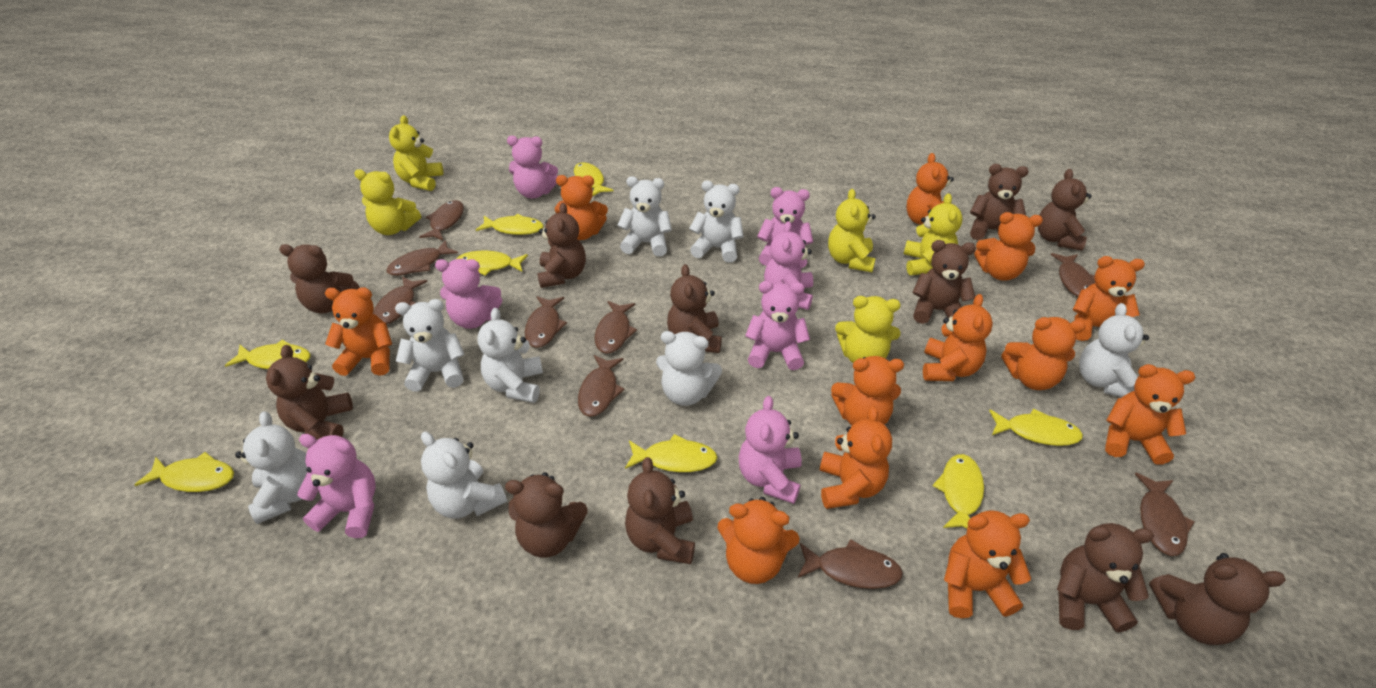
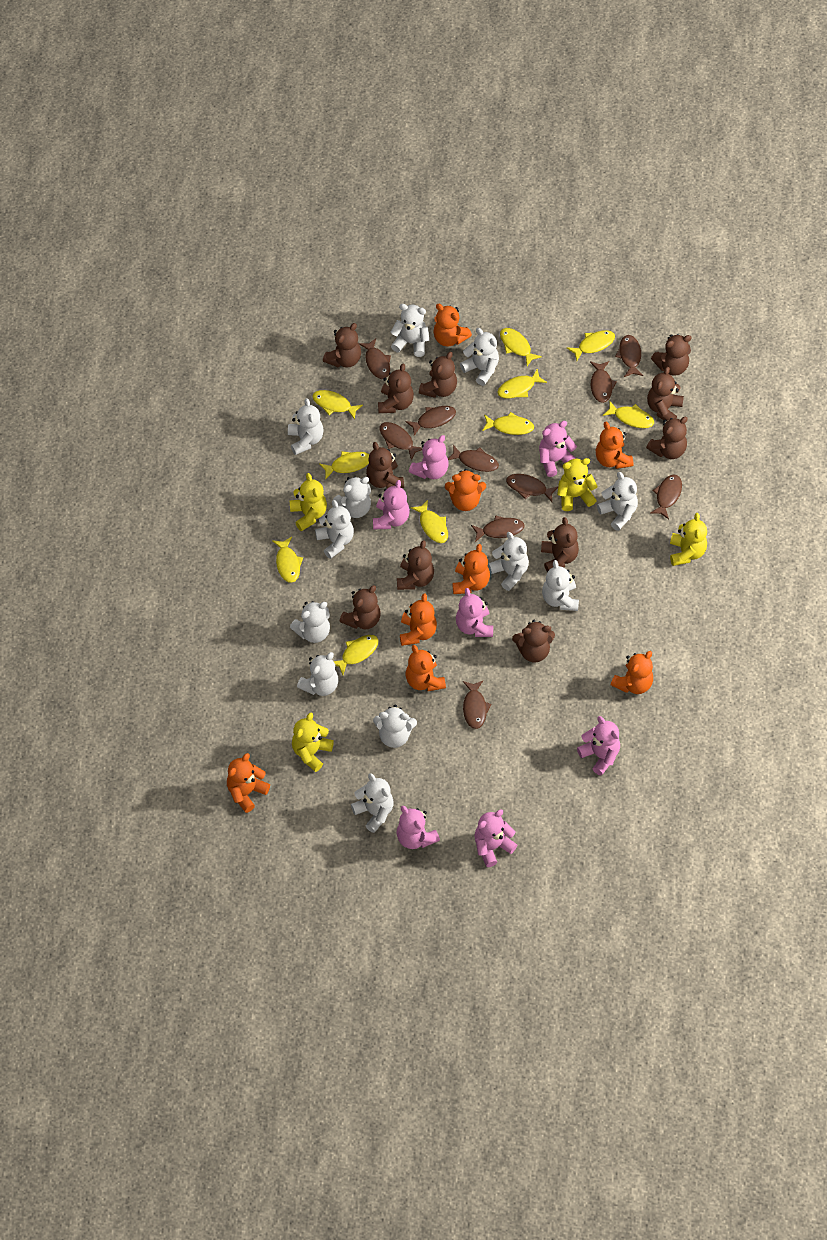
brown fish: 9 -> 10
orange teddy bear: 12 -> 8
white teddy bear: 8 -> 12
yellow fish: 8 -> 10
yellow teddy bear: 5 -> 4

